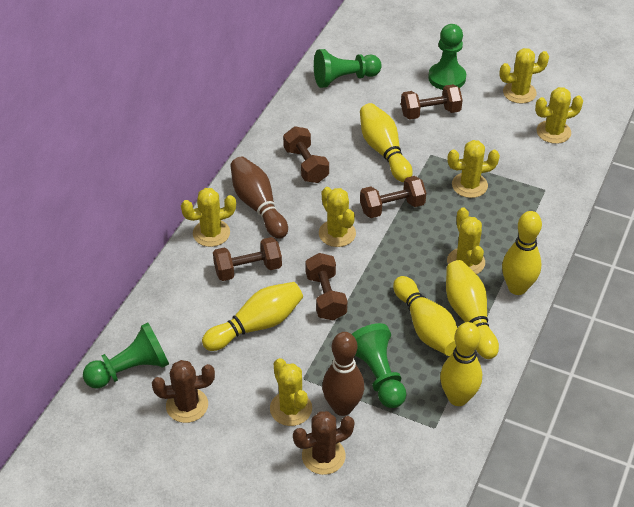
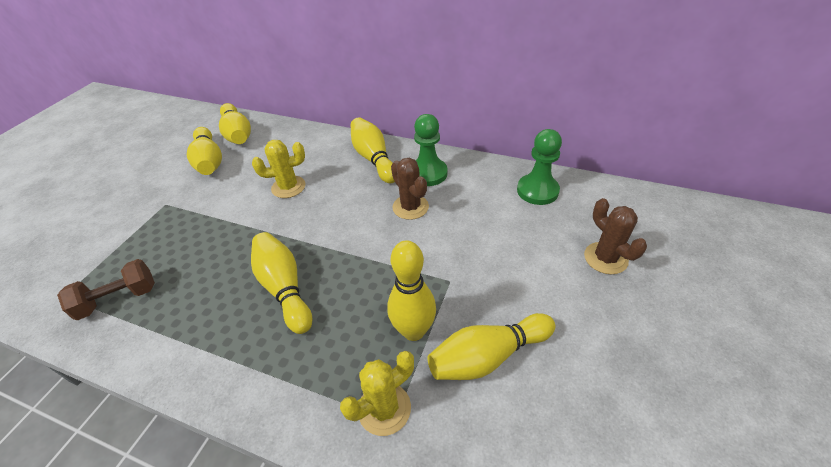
brown bowling pin: 2 -> 0
brown dumbbell: 5 -> 1
green pawn: 4 -> 2
yellow cactus: 7 -> 2

